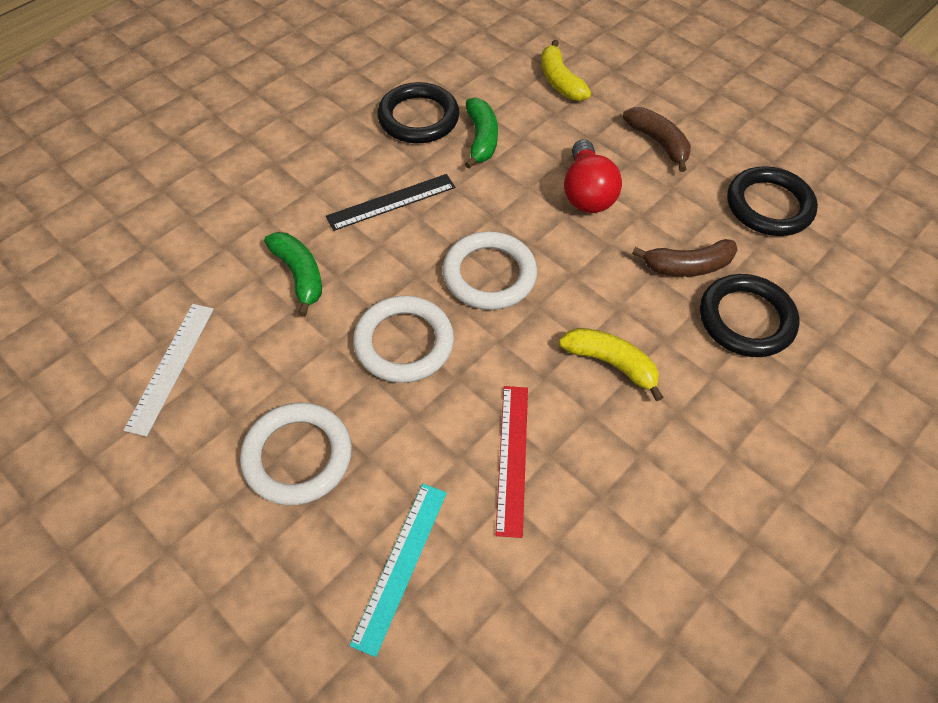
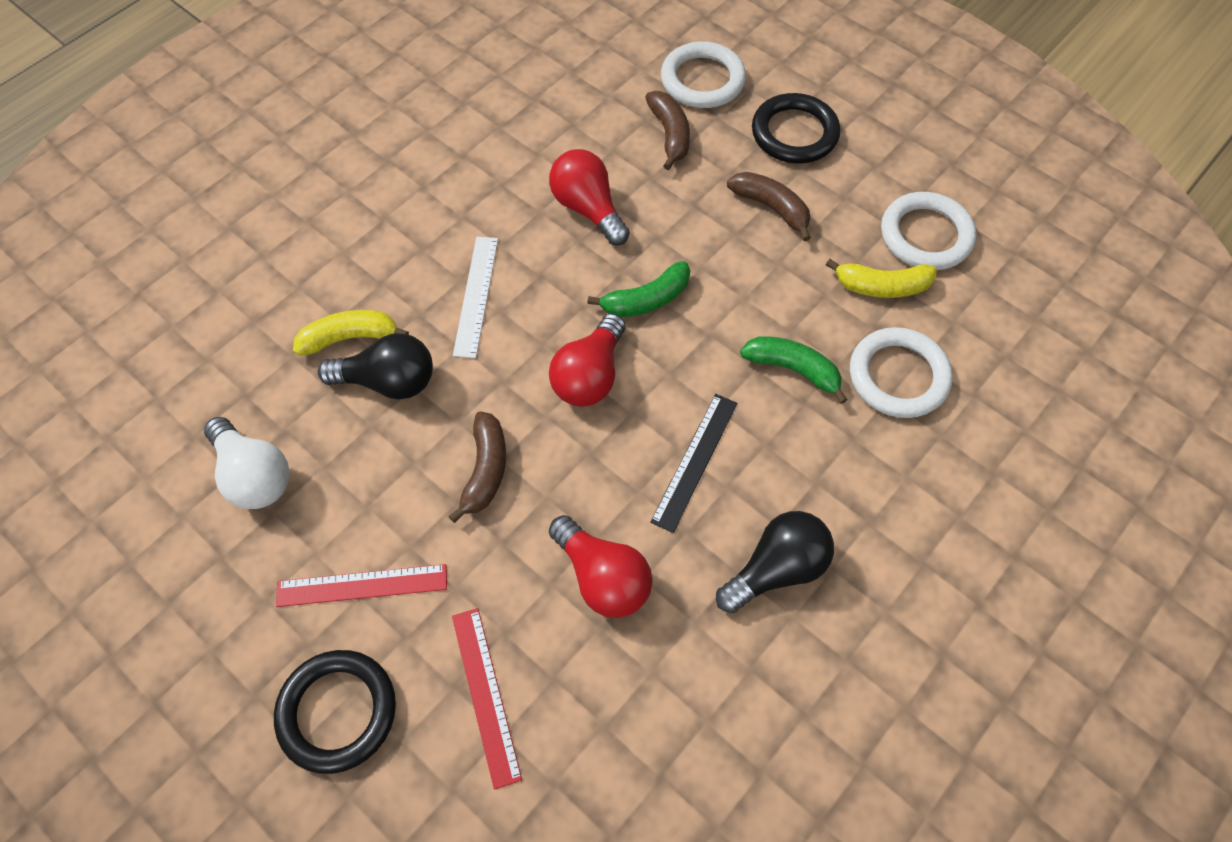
black light bulb: 0 -> 2
black ring: 3 -> 2
brown banana: 2 -> 3
red light bulb: 1 -> 3
red ruler: 1 -> 2
turquoise ruler: 1 -> 0
white light bulb: 0 -> 1

